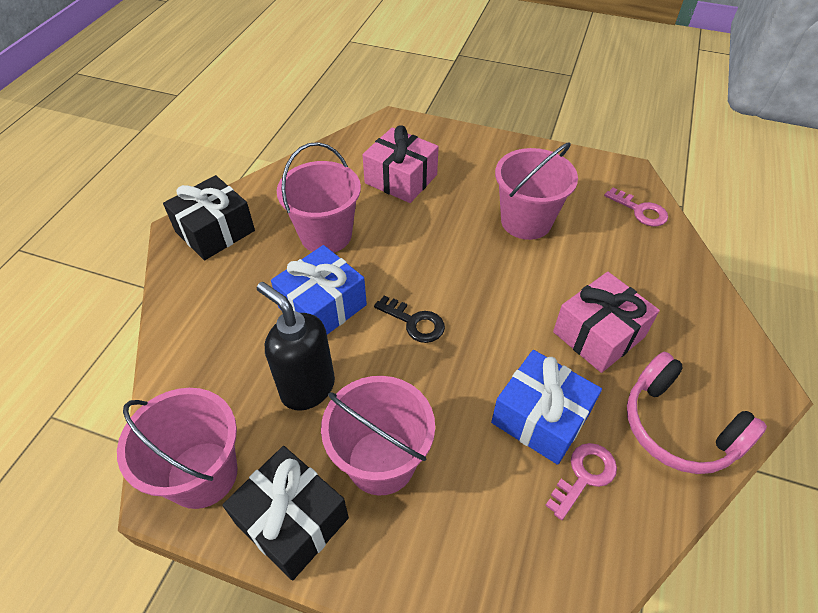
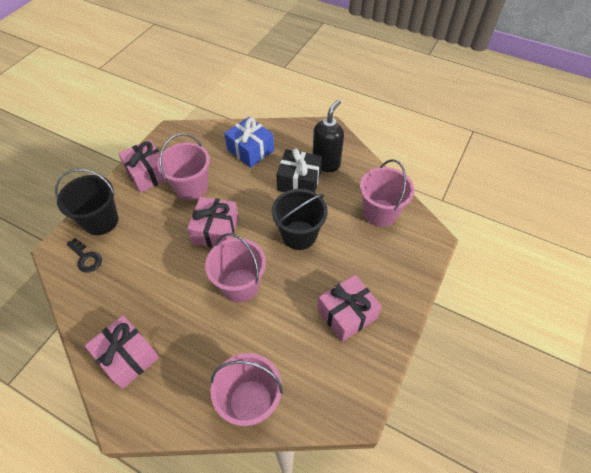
black bucket: 0 -> 2
black gift: 2 -> 1
blue gift: 2 -> 1
pink gift: 2 -> 4
pink headphones: 1 -> 0
pink key: 2 -> 0

